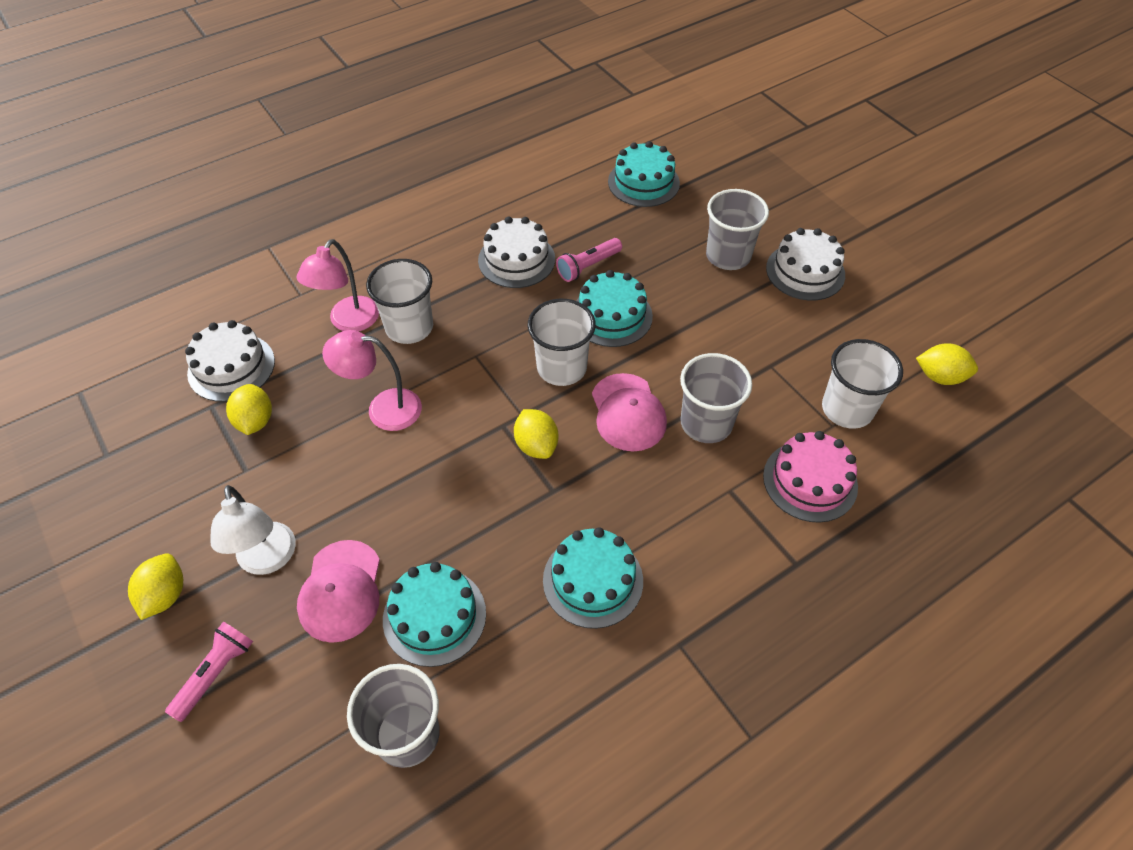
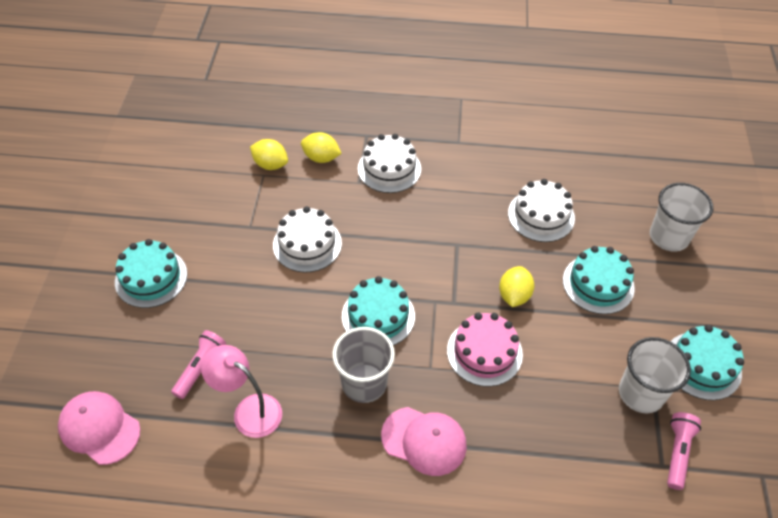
grey cup: 3 -> 1
pink lamp: 2 -> 1
white cup: 3 -> 2
white lamp: 1 -> 0
yellow lemon: 4 -> 3

